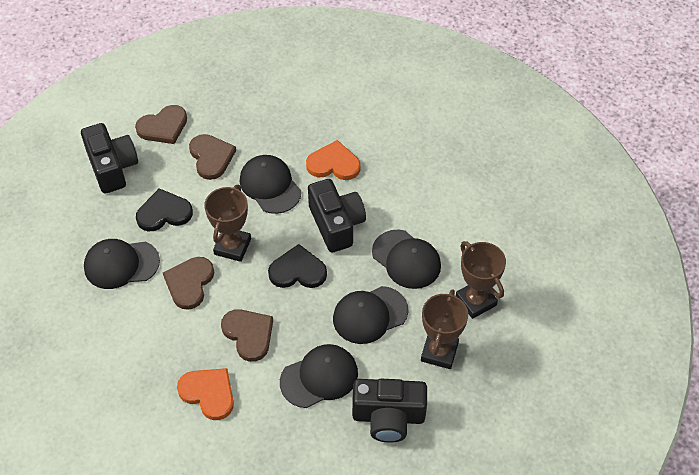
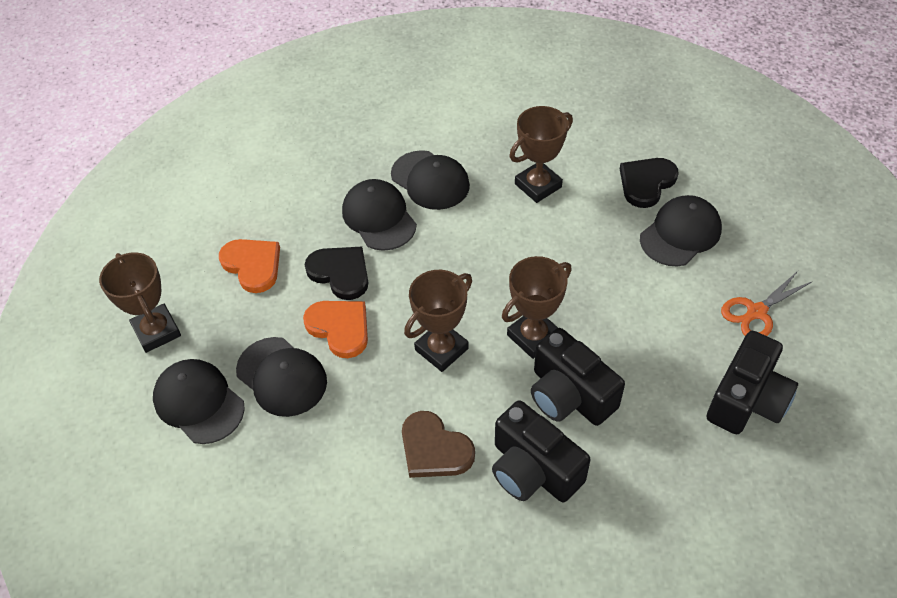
brown heart: 4 -> 1
brown trophy: 3 -> 4
orange scissors: 0 -> 1

